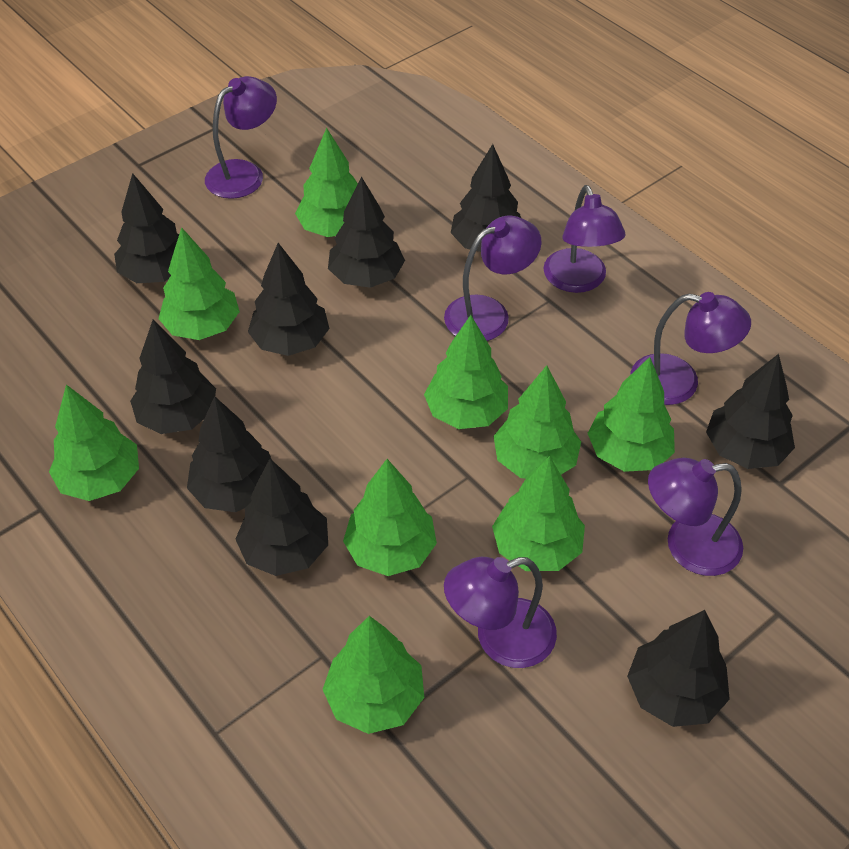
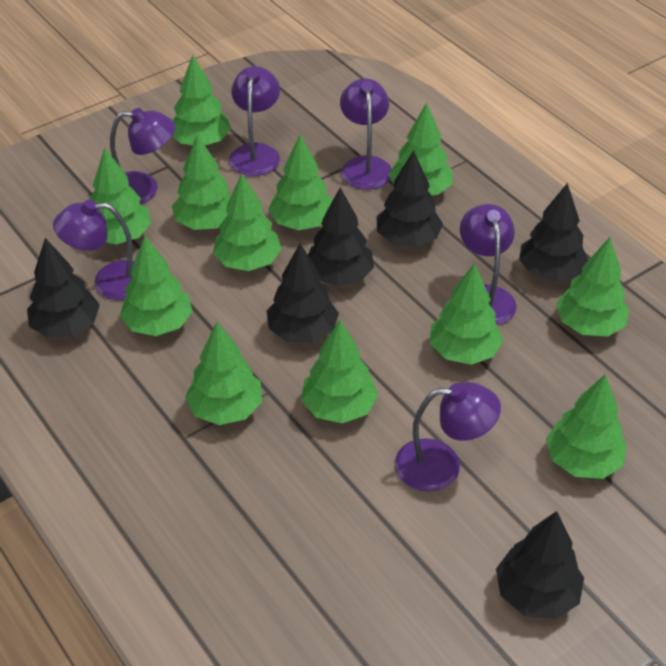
black tree: 9 -> 6
green tree: 9 -> 12

